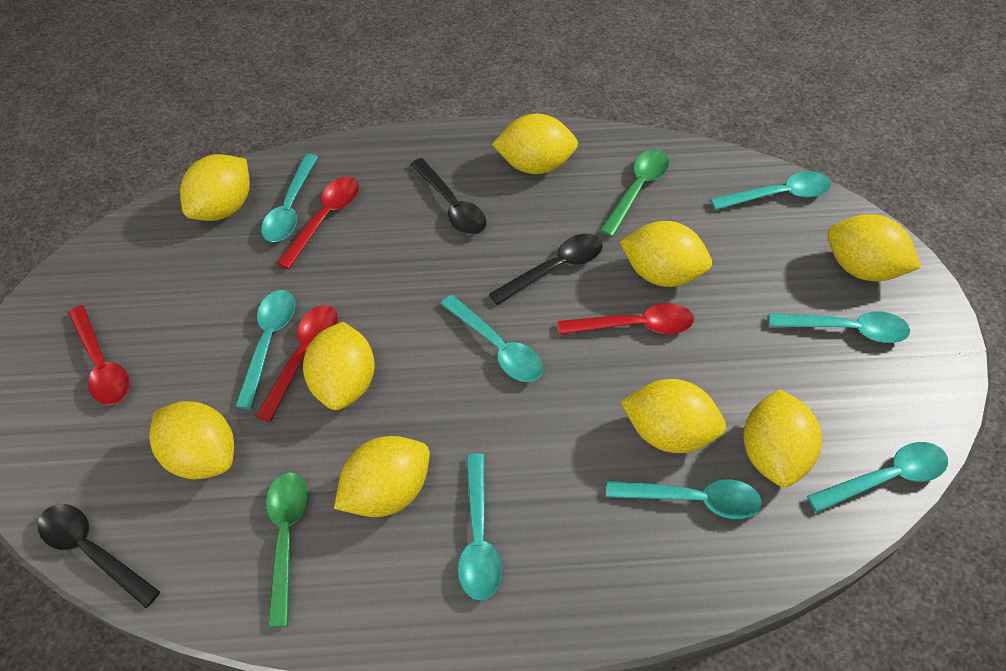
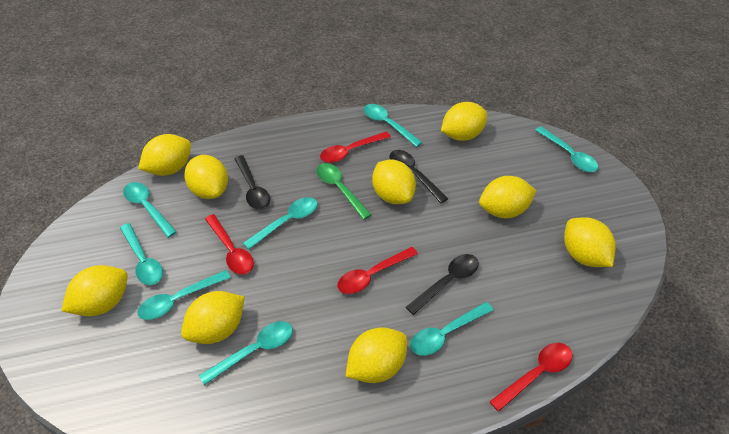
green spoon: 2 -> 1

